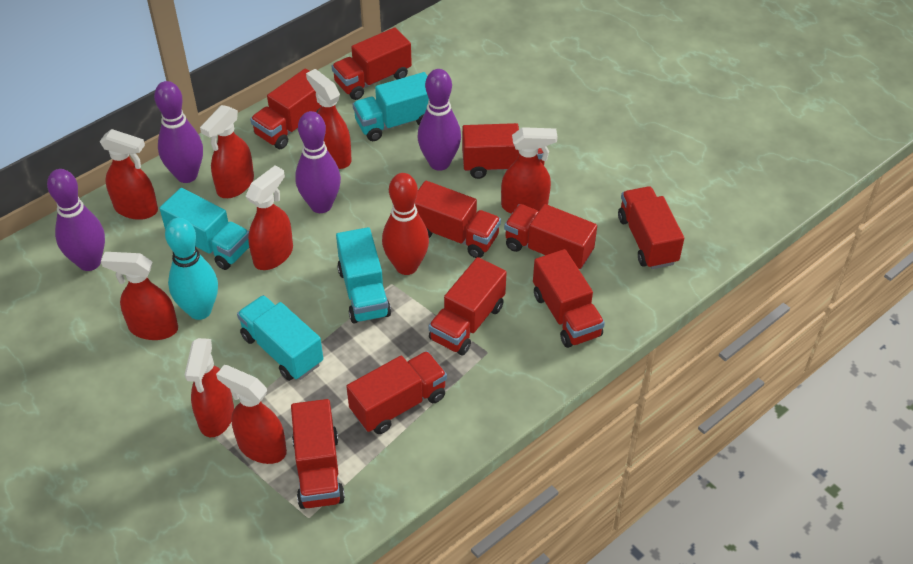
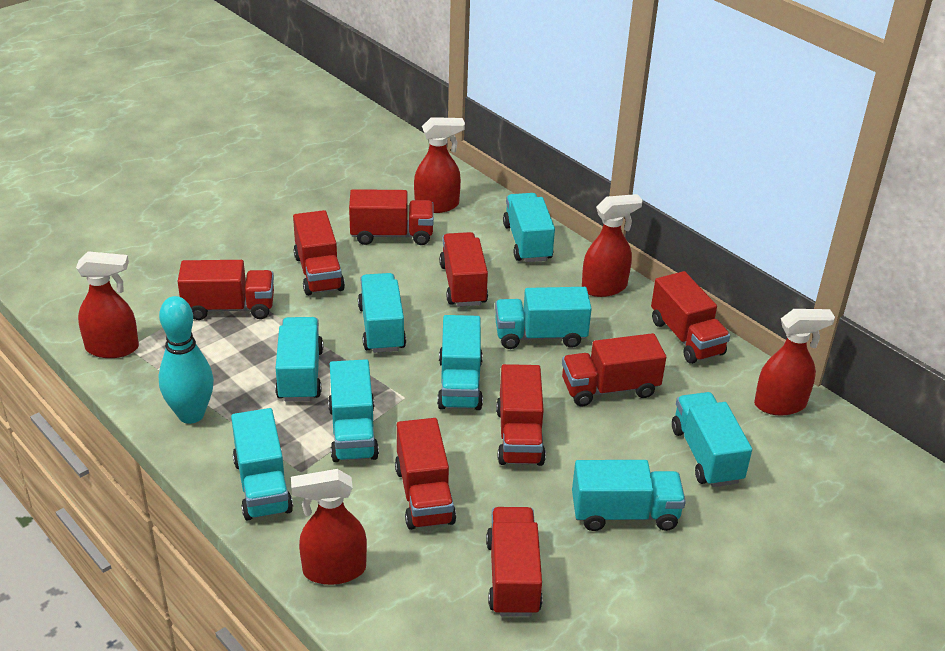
purple bowling pin: 4 -> 0
red bowling pin: 1 -> 0
red spray bottle: 8 -> 5
red truck: 10 -> 9
turquoise truck: 4 -> 9

